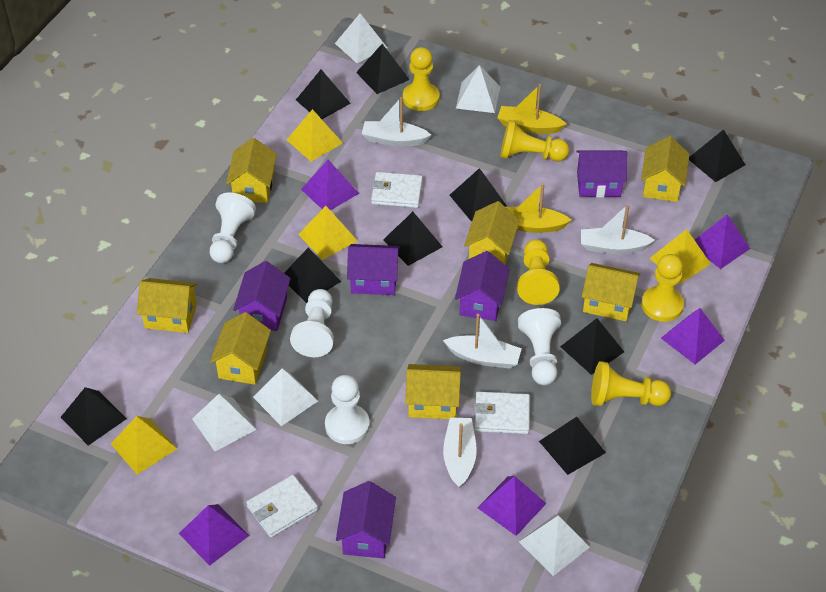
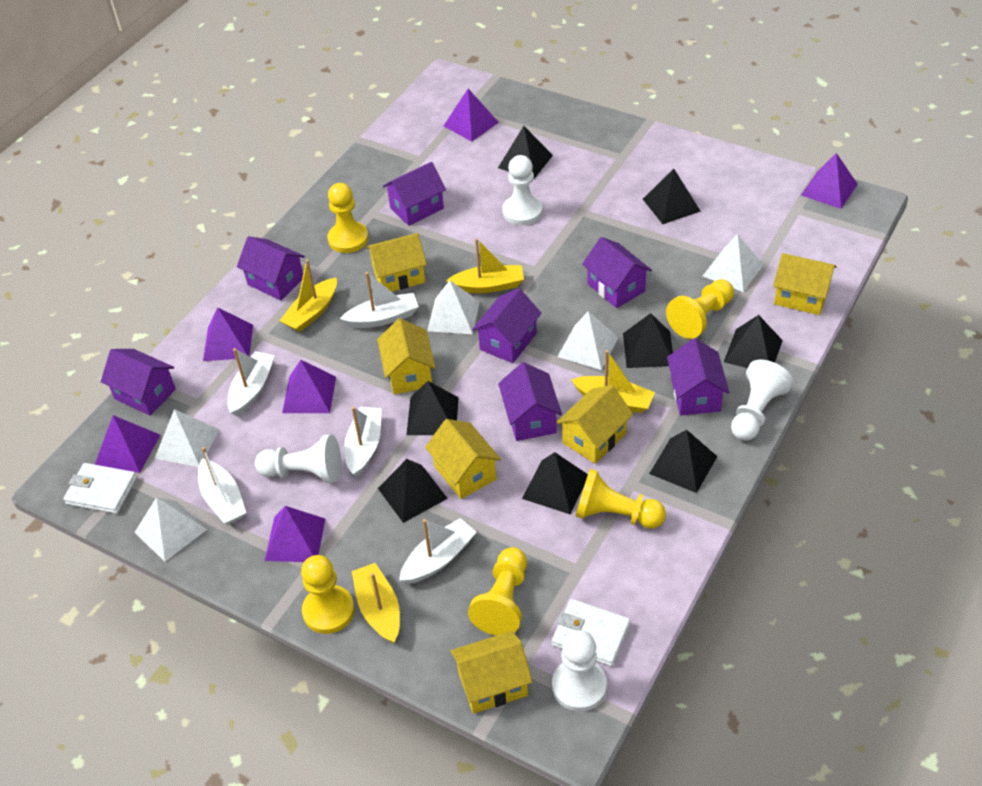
black pyramid: 9 -> 8
purple house: 5 -> 7
purple pyramid: 5 -> 6
white boat: 4 -> 5
white wallet: 3 -> 2
yellow boat: 2 -> 4
yellow house: 7 -> 6
yellow pyramid: 4 -> 0

